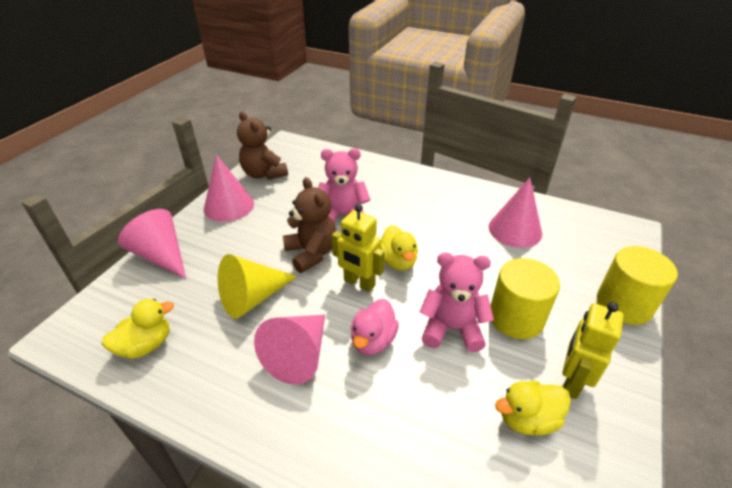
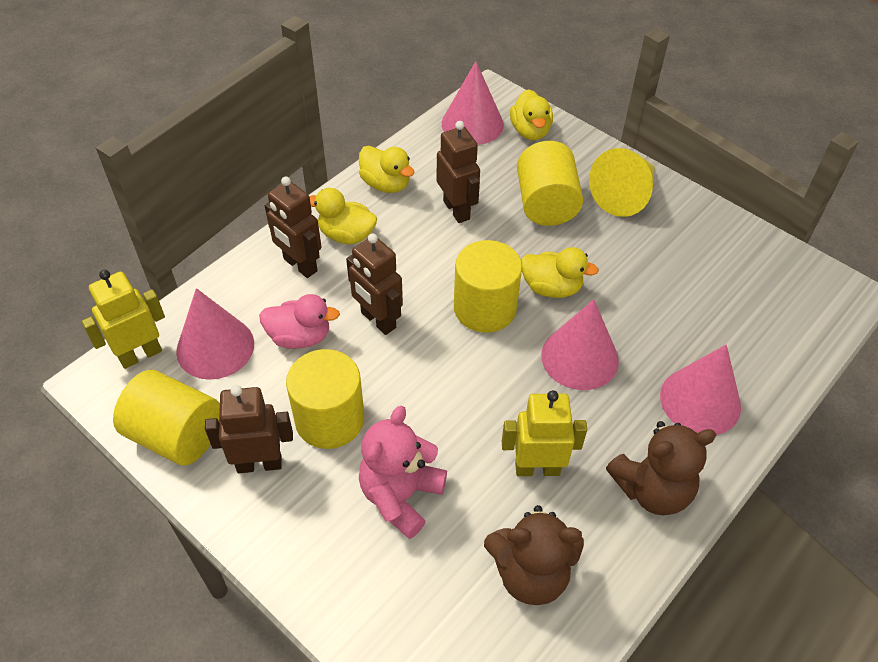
brown robot: 0 -> 4
pink teddy bear: 2 -> 1
yellow cylinder: 2 -> 4
yellow duck: 3 -> 4

